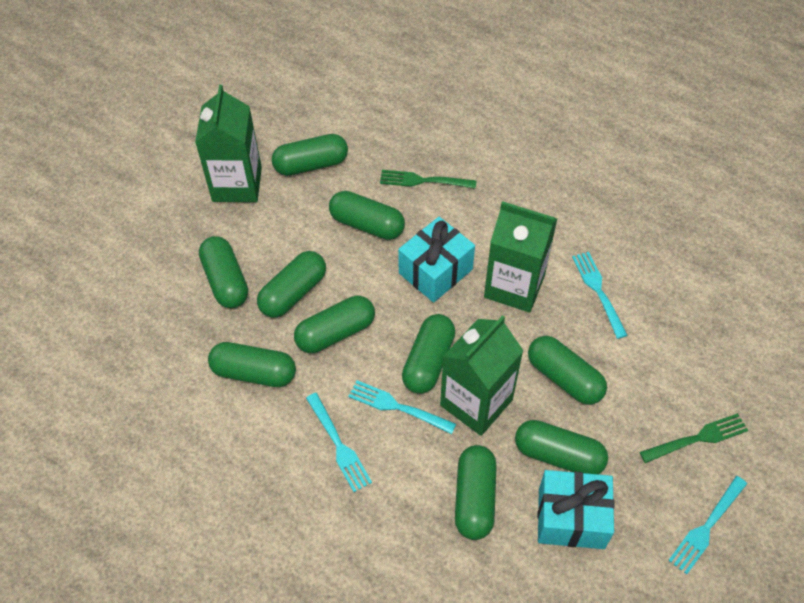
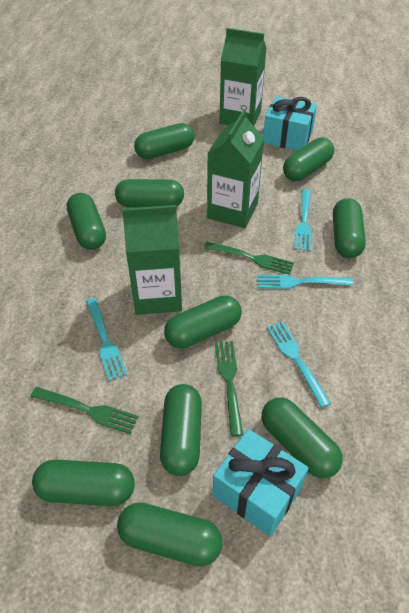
green fork: 2 -> 3

